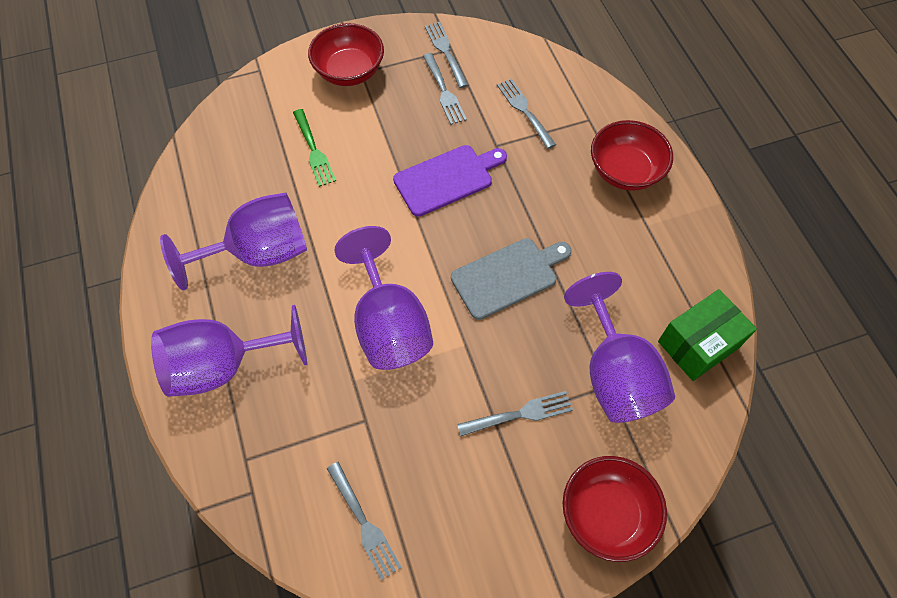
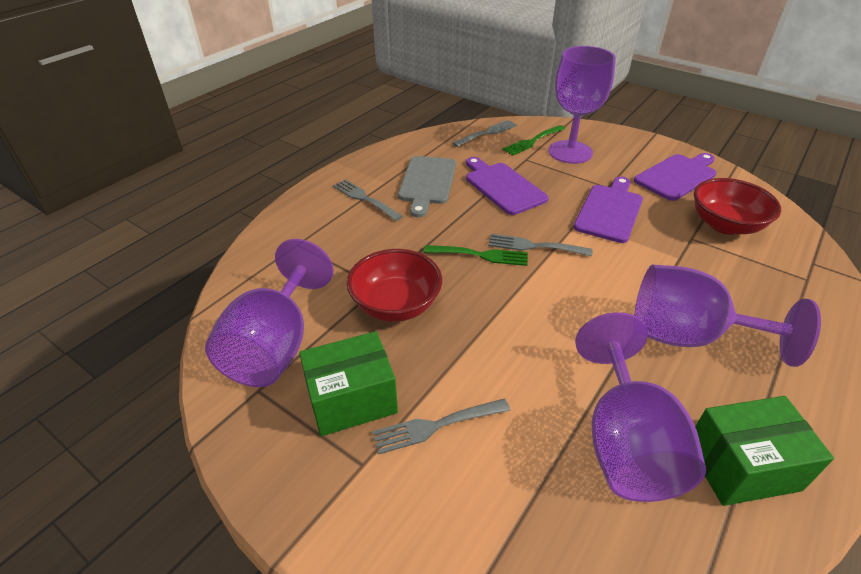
green box: 1 -> 2
green fork: 1 -> 2
grey fork: 5 -> 4
purple cutting board: 1 -> 3
red bowl: 3 -> 2

